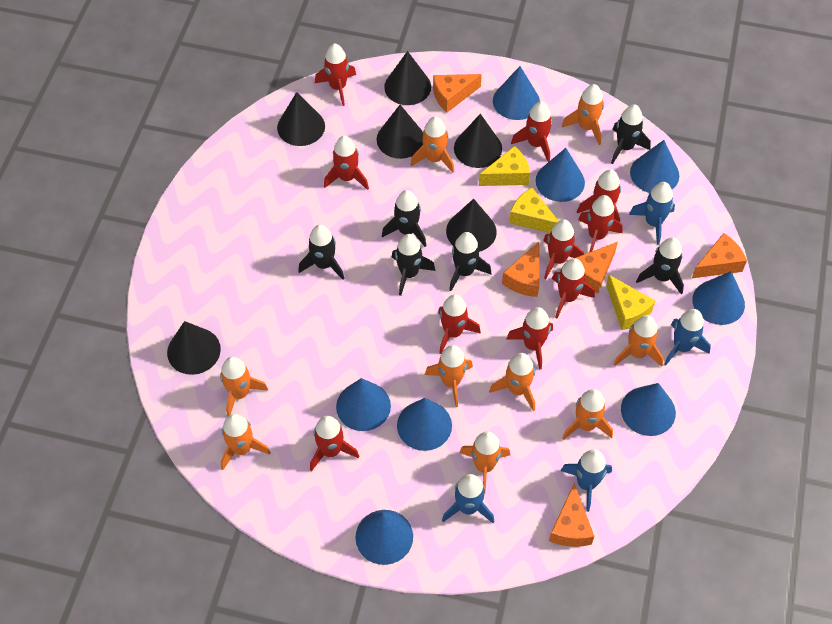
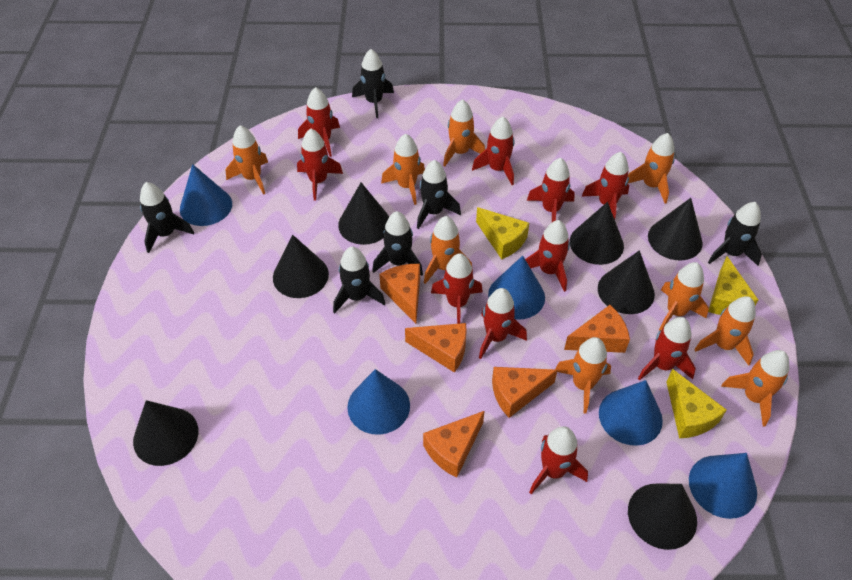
black cone: 6 -> 7
blue cone: 8 -> 5
blue rocket: 4 -> 0

